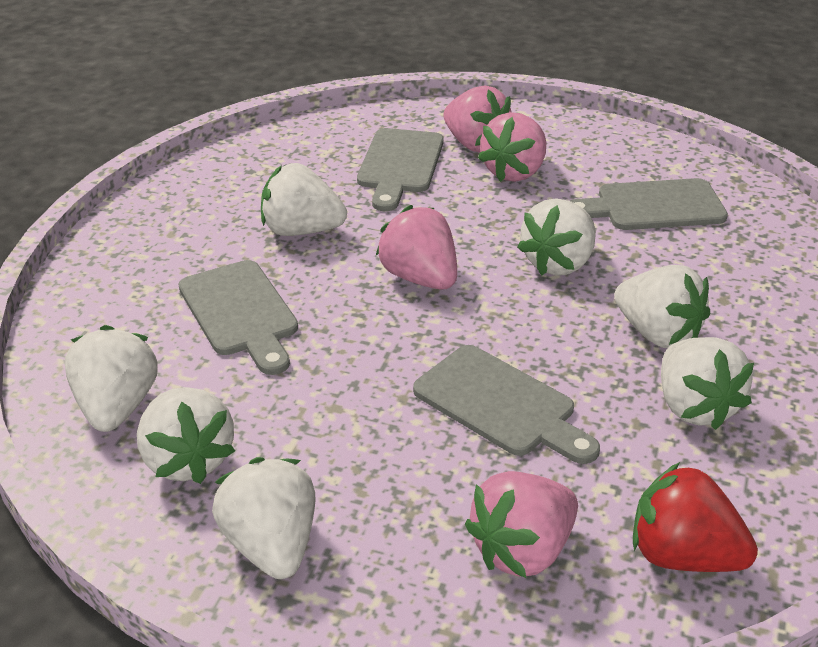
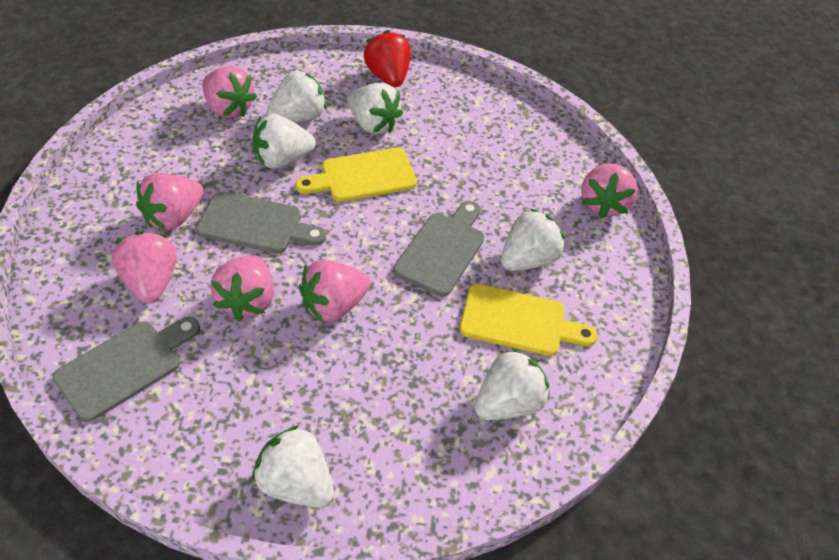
grey cutting board: 4 -> 3
pink strawberry: 4 -> 6
white strawberry: 7 -> 6
yellow cutting board: 0 -> 2

